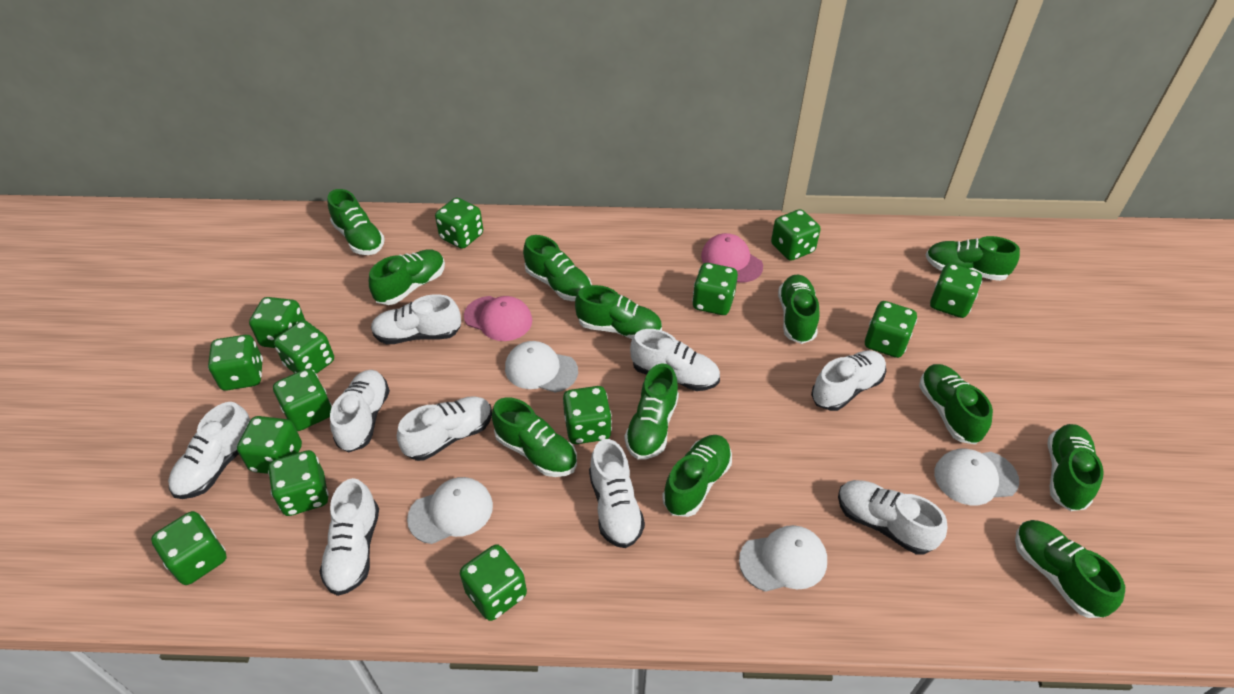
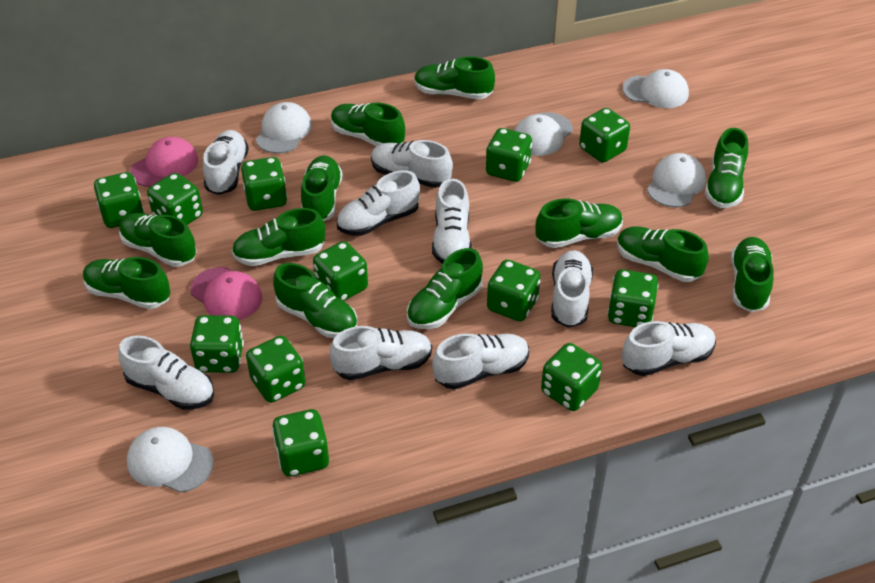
green dice: 14 -> 12
white cap: 4 -> 5

